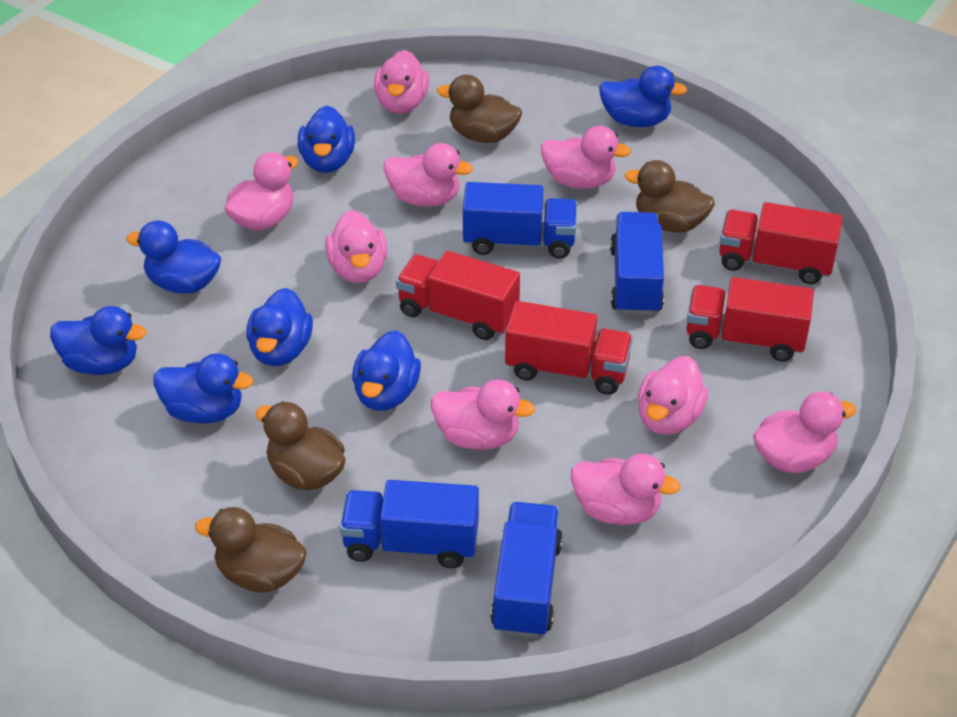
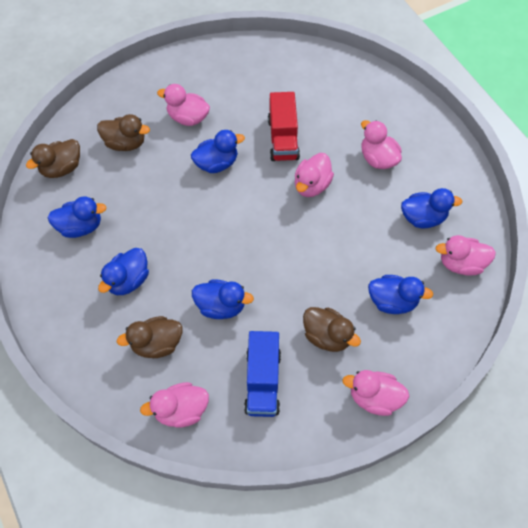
blue duck: 7 -> 6
blue truck: 4 -> 1
pink duck: 9 -> 6
red truck: 4 -> 1

